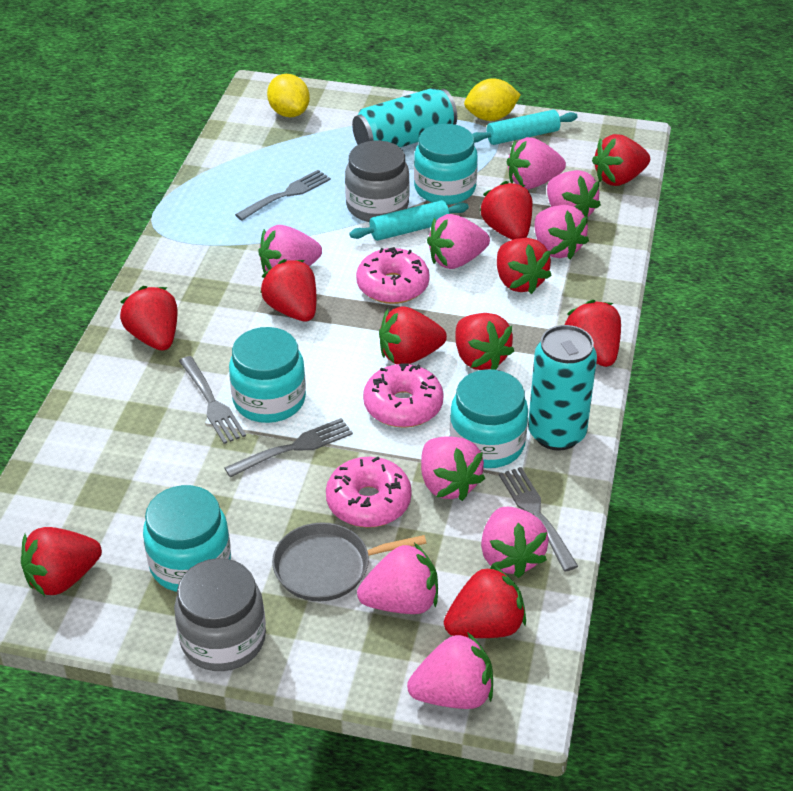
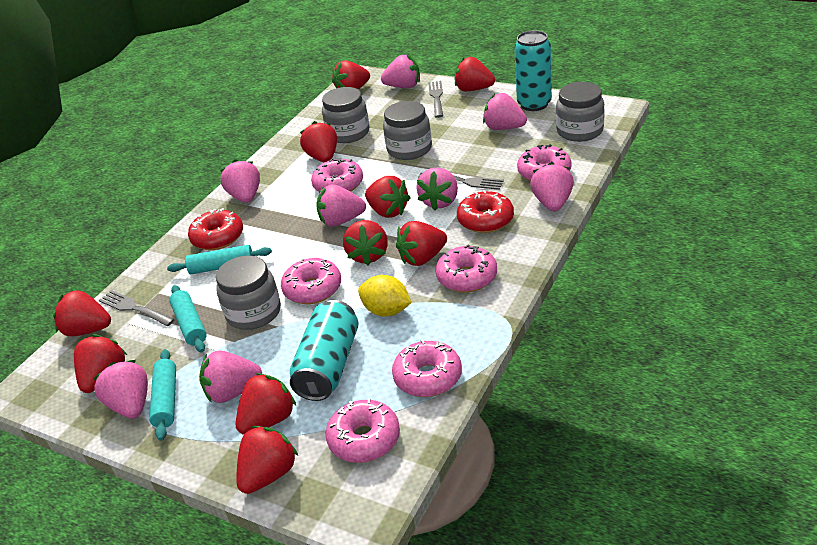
grey fork: 4 -> 3
grey jar: 2 -> 4
grey pan: 1 -> 0
pink donut: 3 -> 6
pink strawberry: 9 -> 8
red donut: 0 -> 2
turquoise jar: 4 -> 0
turquoise rolling pin: 2 -> 3
yellow lemon: 2 -> 1

